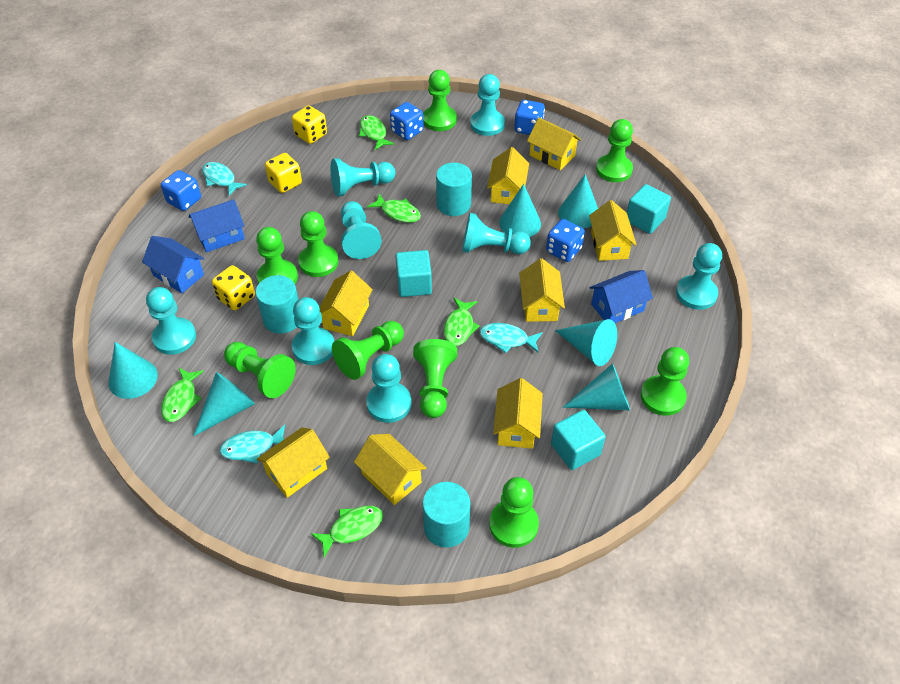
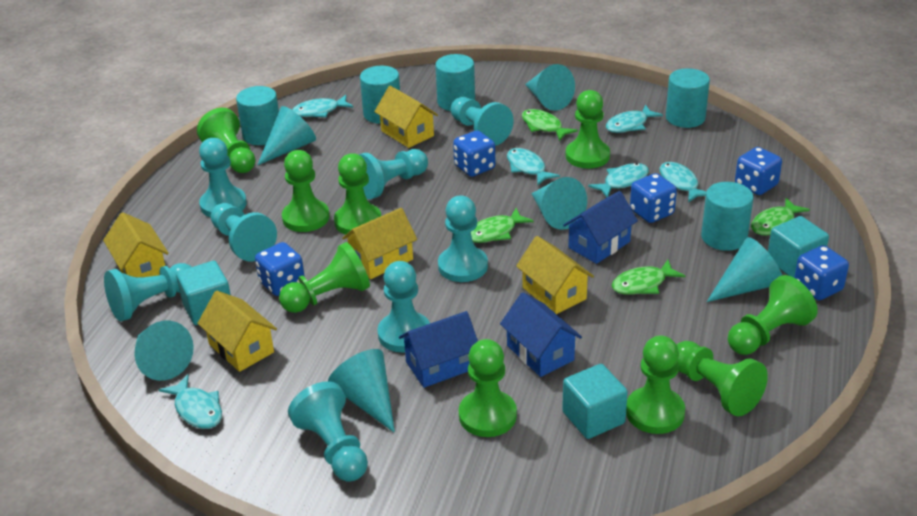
blue dice: 4 -> 5
green fish: 5 -> 4
turquoise cylinder: 3 -> 5
turquoise fish: 3 -> 6
yellow dice: 3 -> 0
yellow house: 8 -> 5

